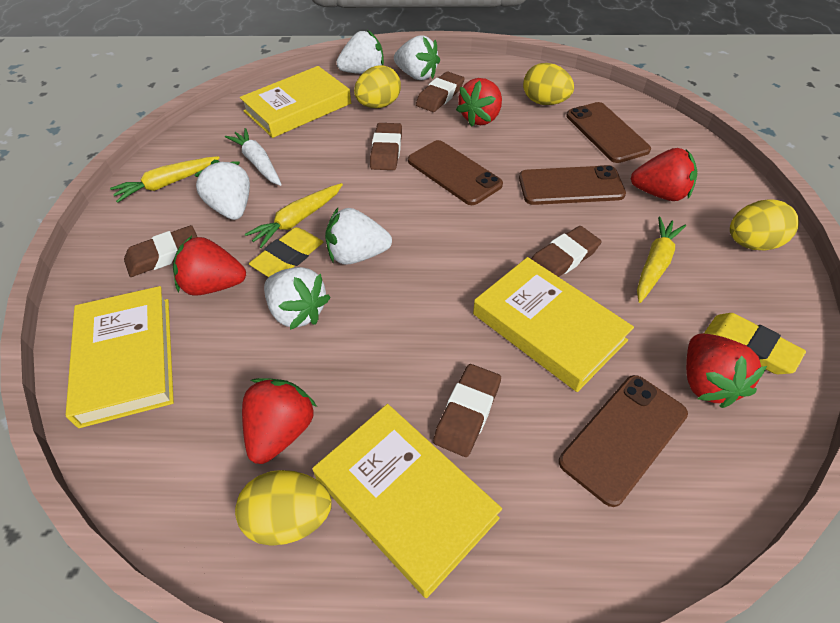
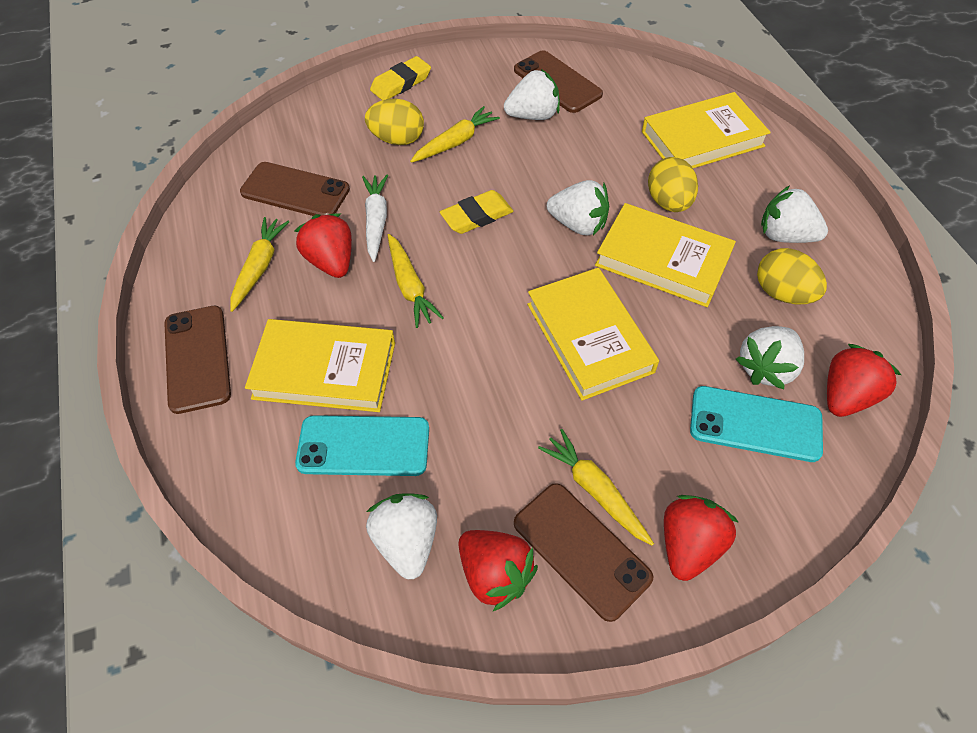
brown eraser: 5 -> 0
red strawberry: 5 -> 4
turquoise phone: 0 -> 2
yellow carrot: 3 -> 4
yellow egg: 4 -> 3

